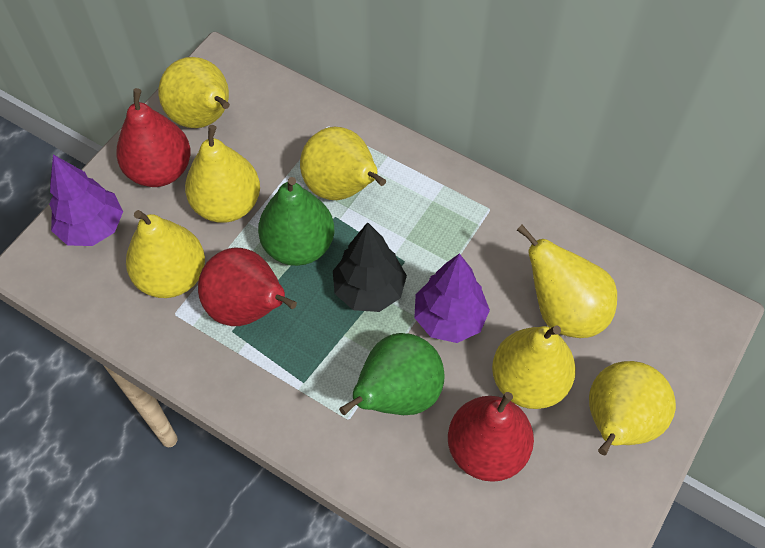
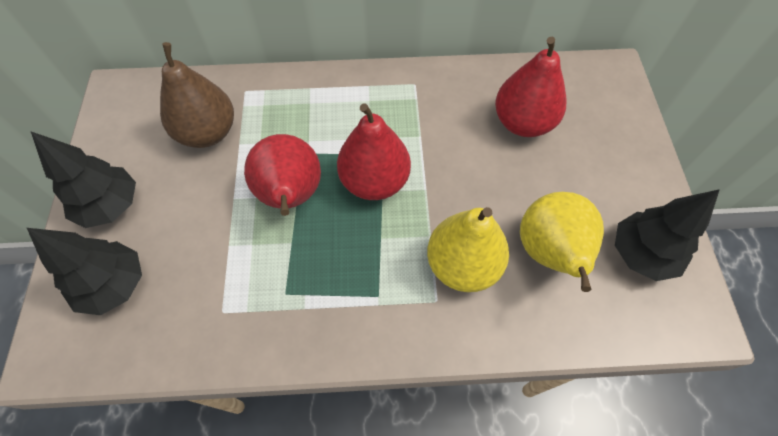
black tree: 1 -> 3
brown pear: 0 -> 1
green pear: 2 -> 0
purple tree: 2 -> 0
yellow pear: 7 -> 2

